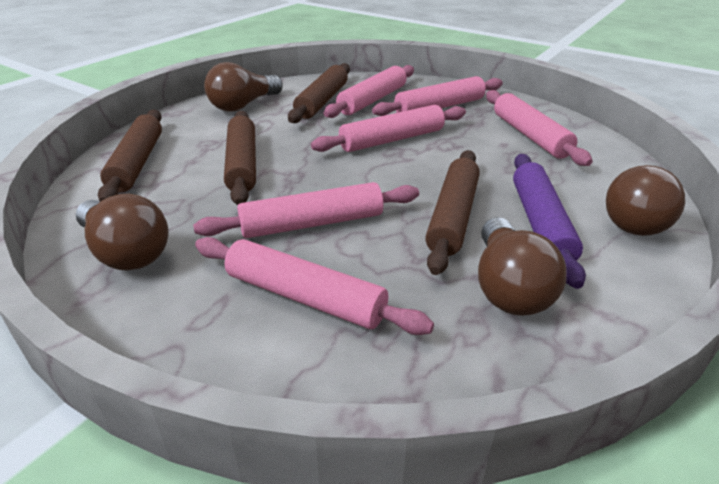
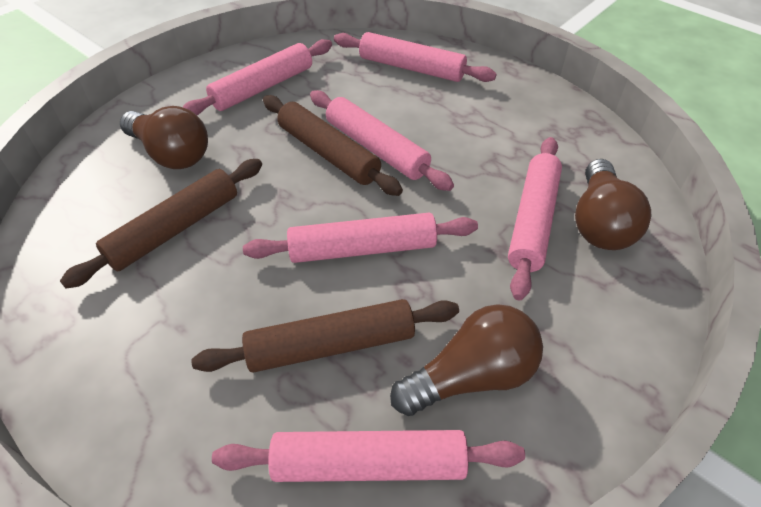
brown light bulb: 4 -> 3
brown rolling pin: 4 -> 3
purple rolling pin: 1 -> 0

